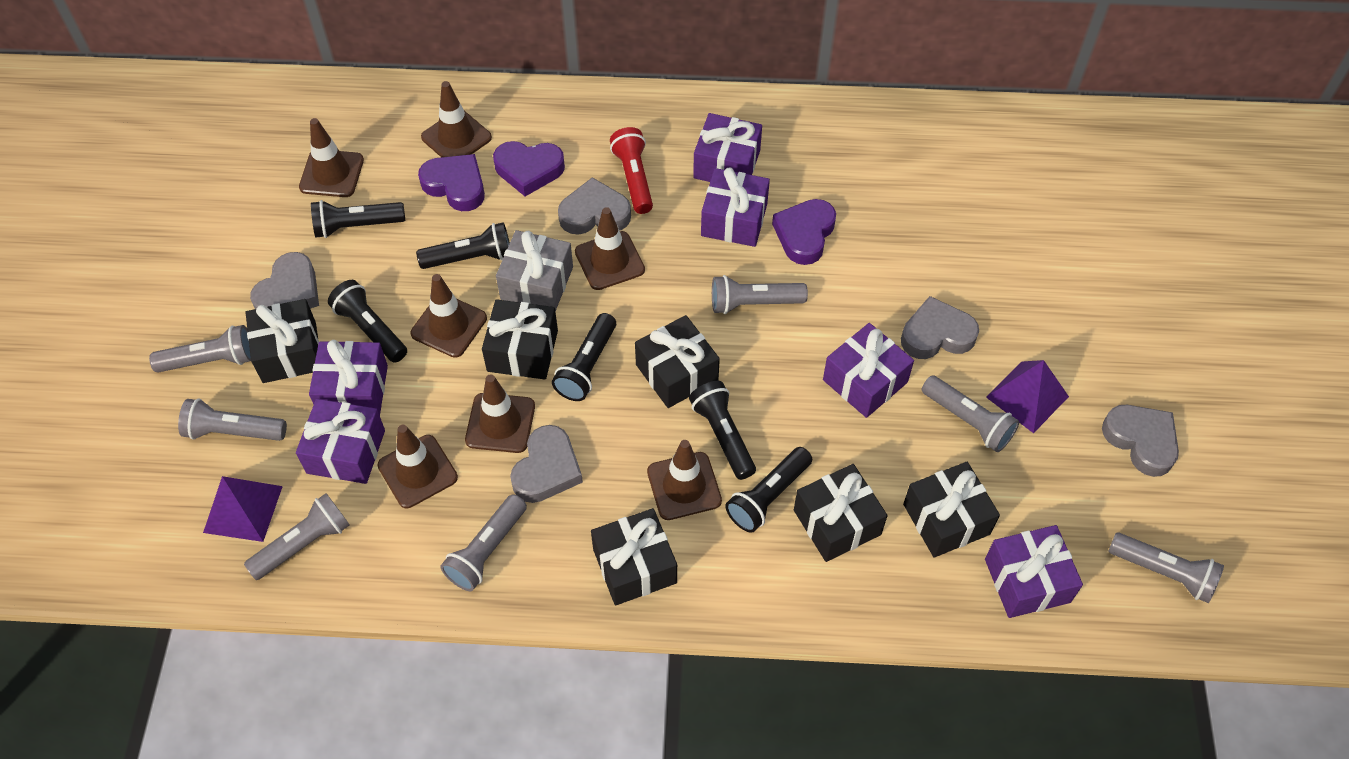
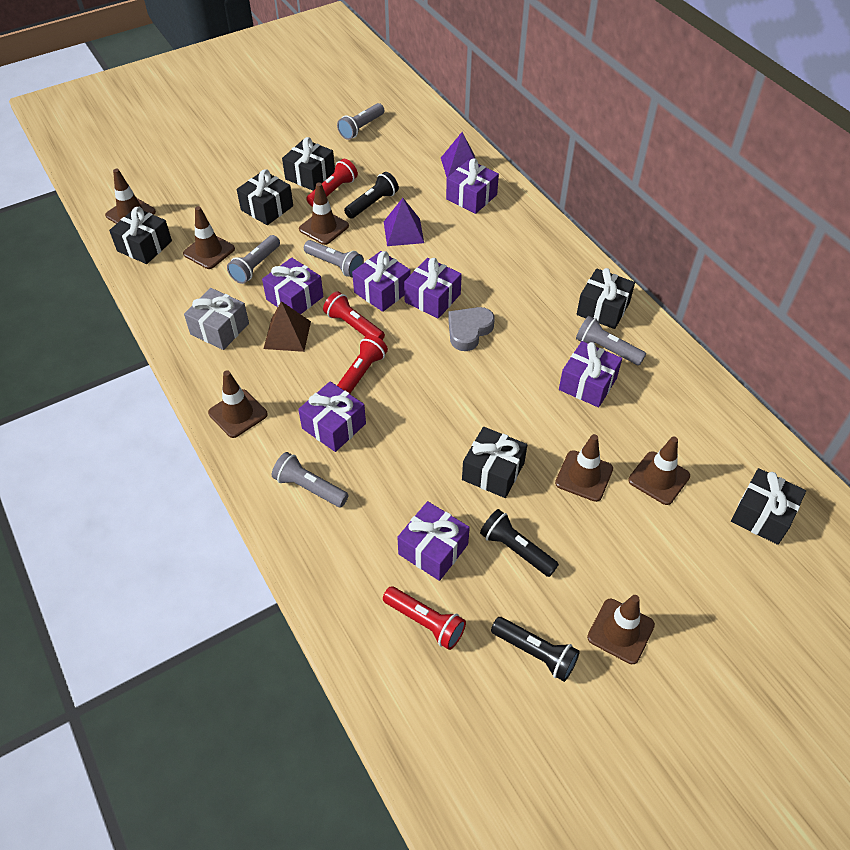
black flashlight: 6 -> 3
brown pyramid: 0 -> 1
grey flashlight: 7 -> 5
grey heart: 5 -> 1
purple gift: 6 -> 7
purple heart: 3 -> 0
red flashlight: 1 -> 4

